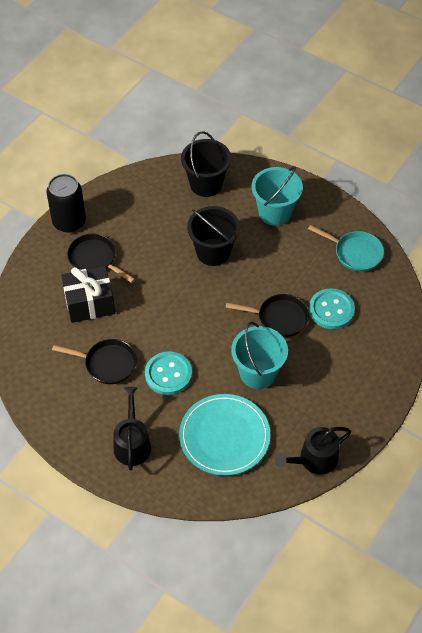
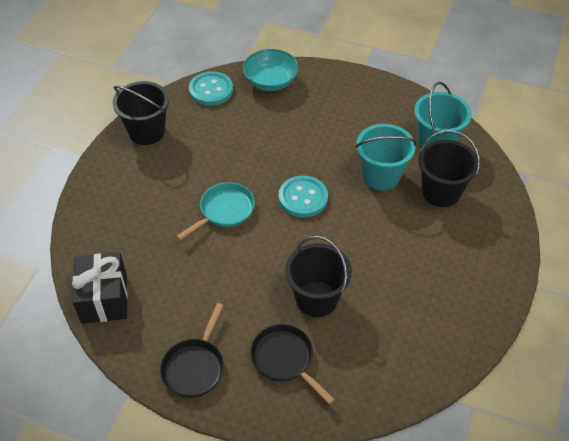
black bucket: 2 -> 3
black can: 1 -> 0
black pan: 3 -> 2
black watering can: 2 -> 0
turquoise bowl: 0 -> 1
turquoise plate: 1 -> 0

